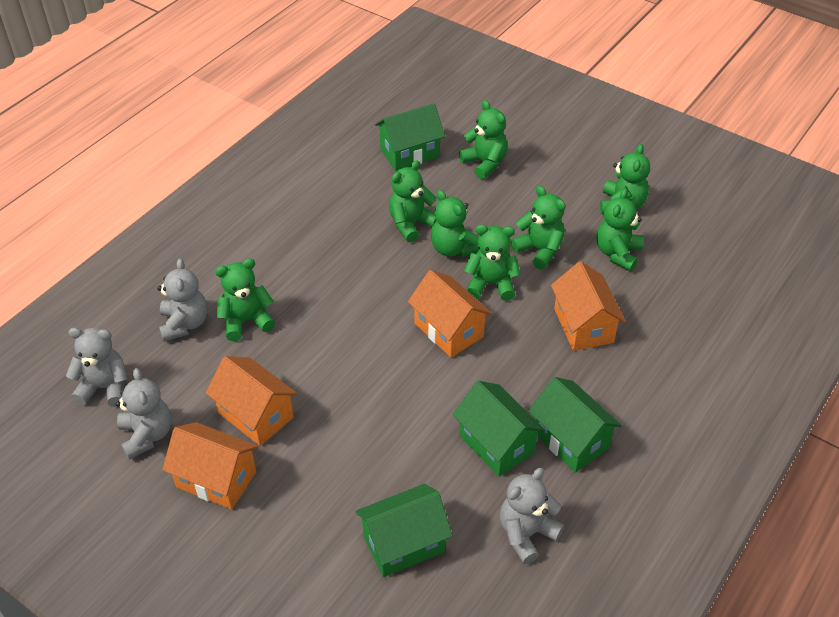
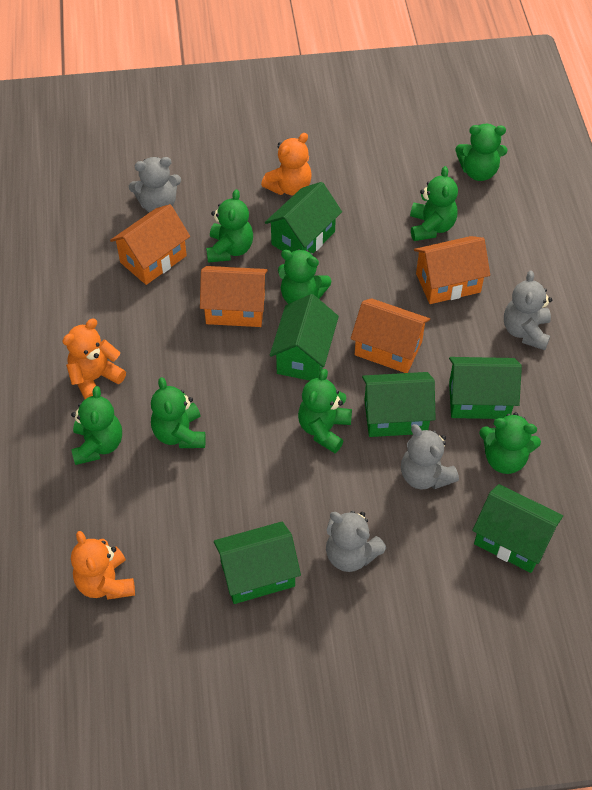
green house: 4 -> 6
orange teddy bear: 0 -> 3

